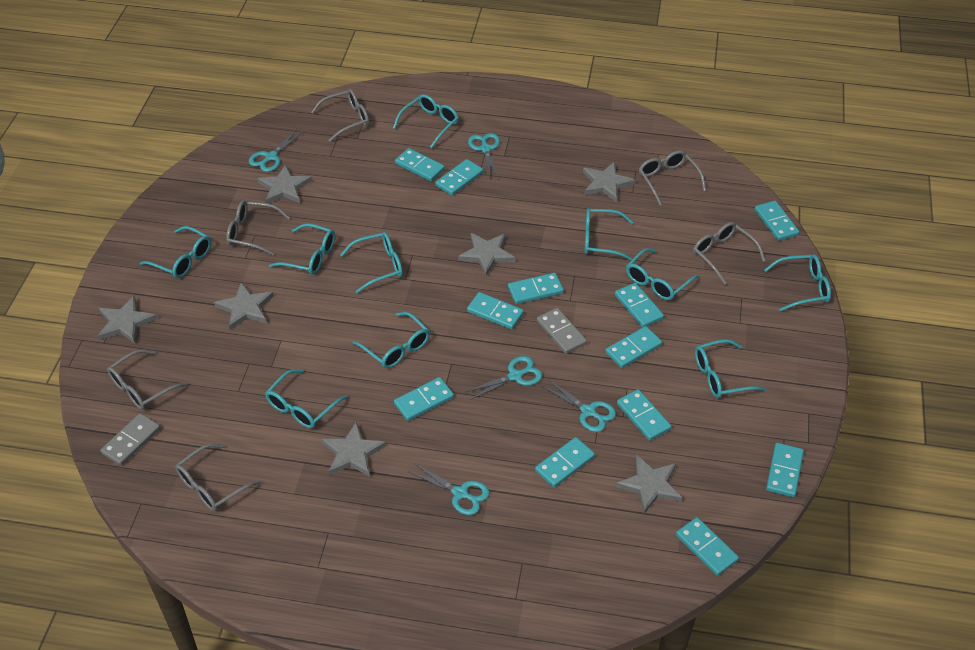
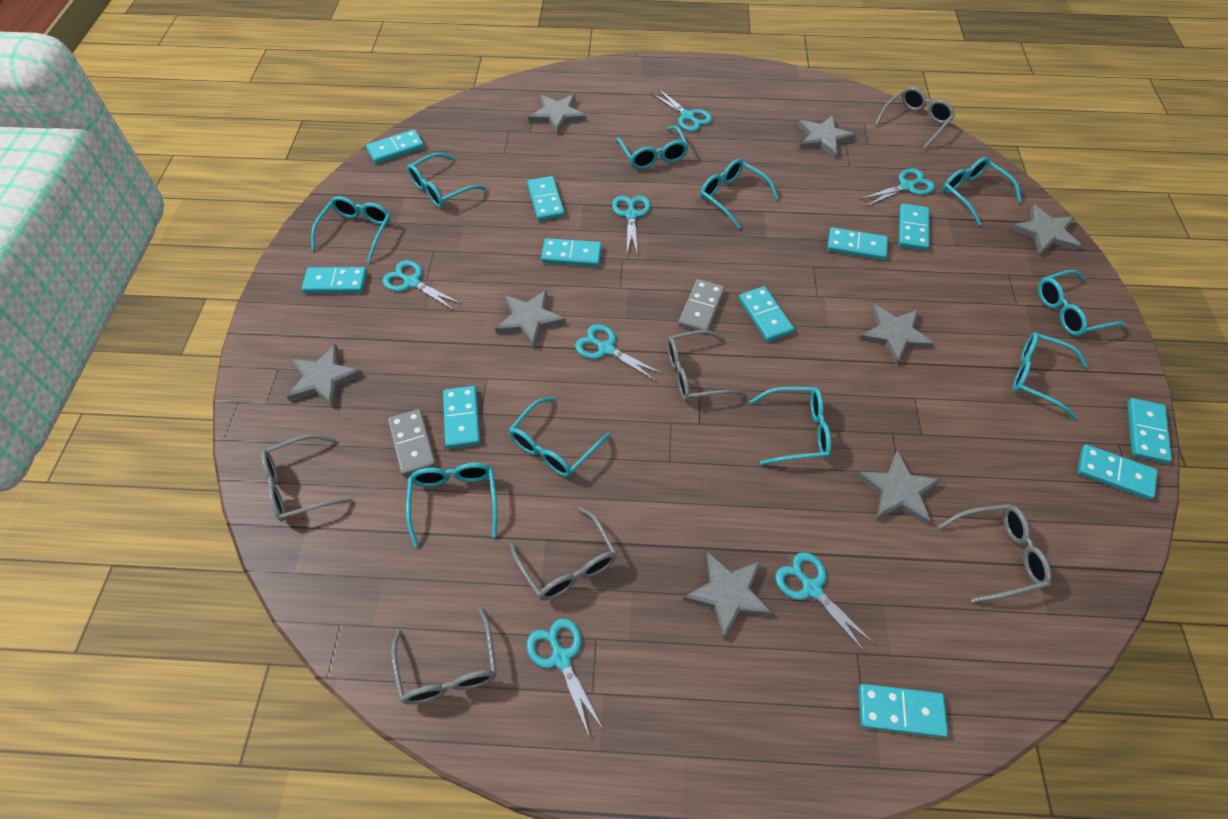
grey star: 7 -> 8
turquoise domino: 12 -> 11
turquoise scissors: 5 -> 7

